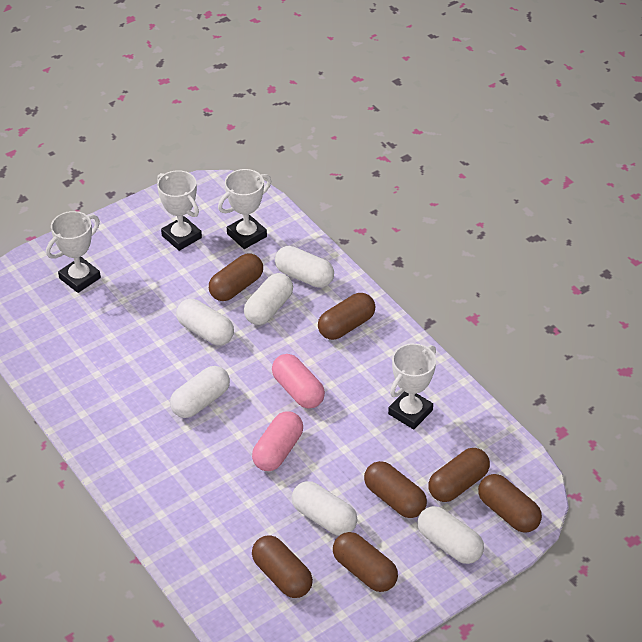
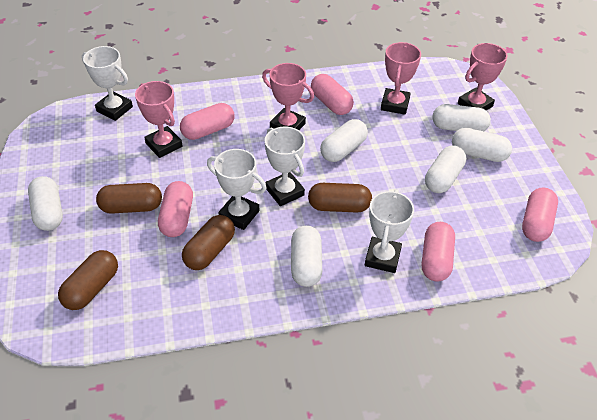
brown capsule: 7 -> 4
pink capsule: 2 -> 5
pink trophy: 0 -> 4

